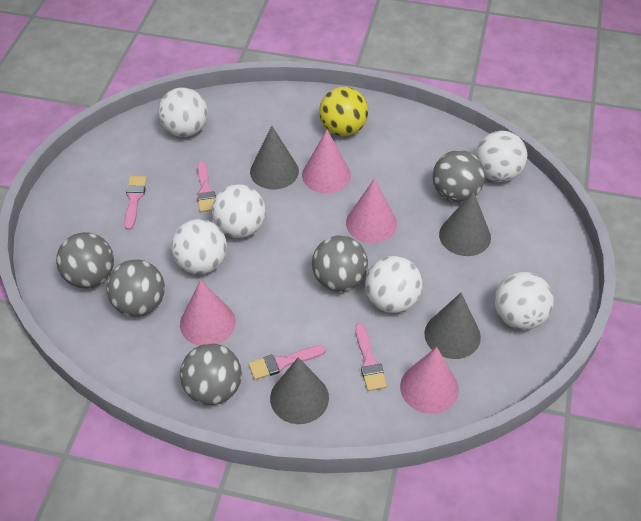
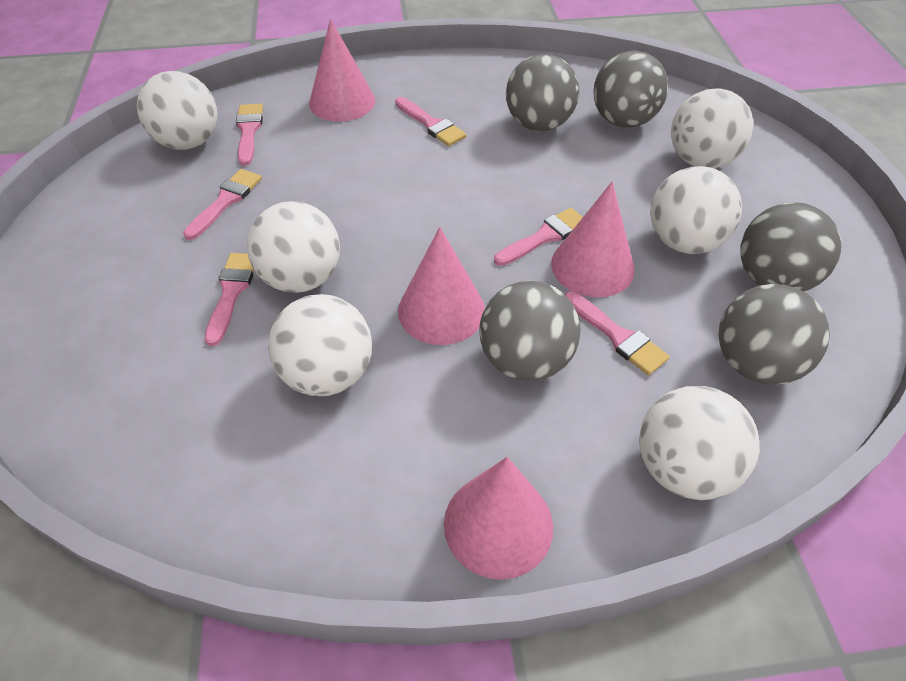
grey cone: 4 -> 0
pink brush: 4 -> 6
yellow ball: 1 -> 0

